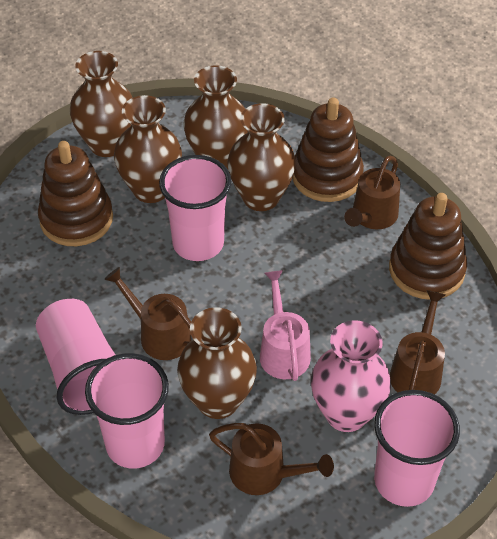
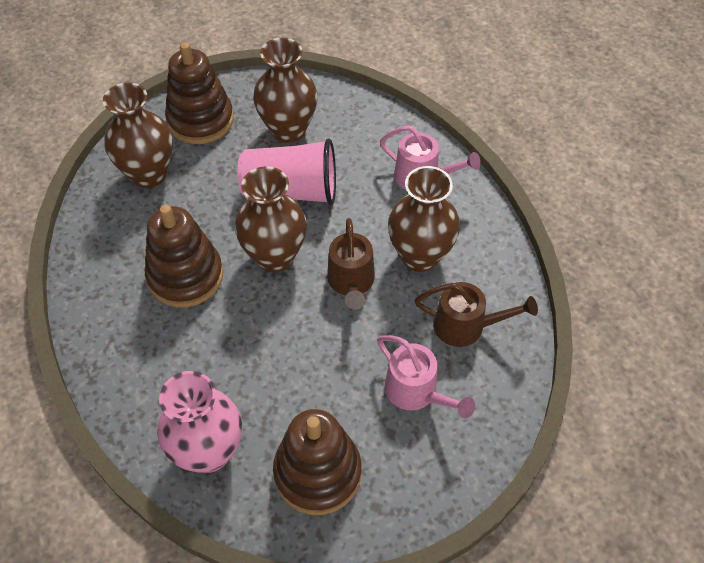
brown vase: 5 -> 4
brown watering can: 4 -> 2
pink cup: 4 -> 1
pink watering can: 1 -> 2

